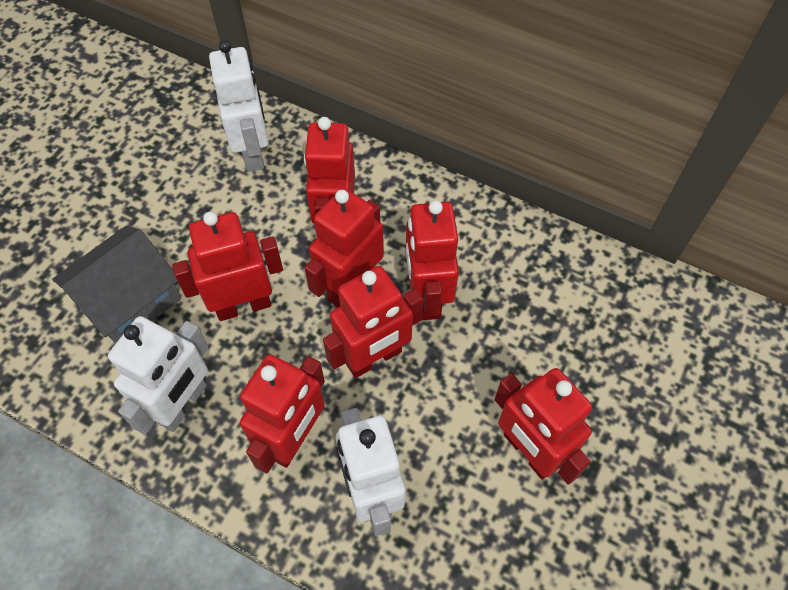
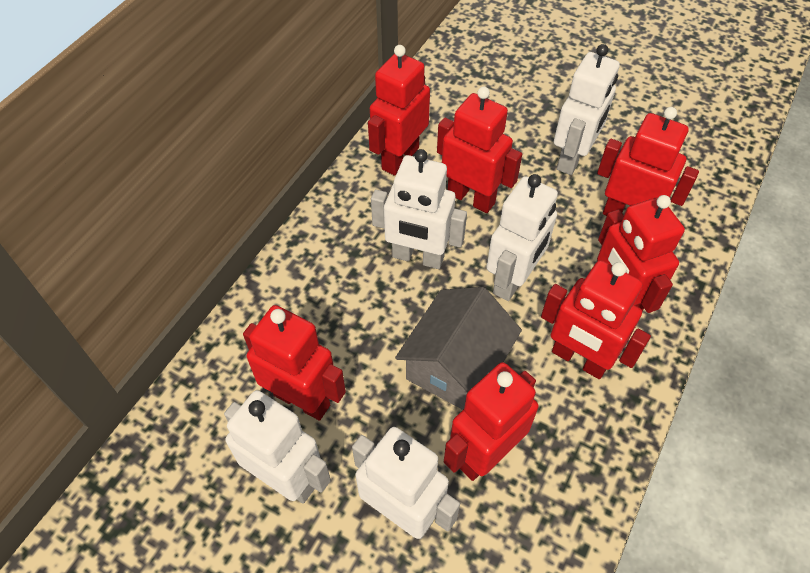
white robot: 3 -> 5

